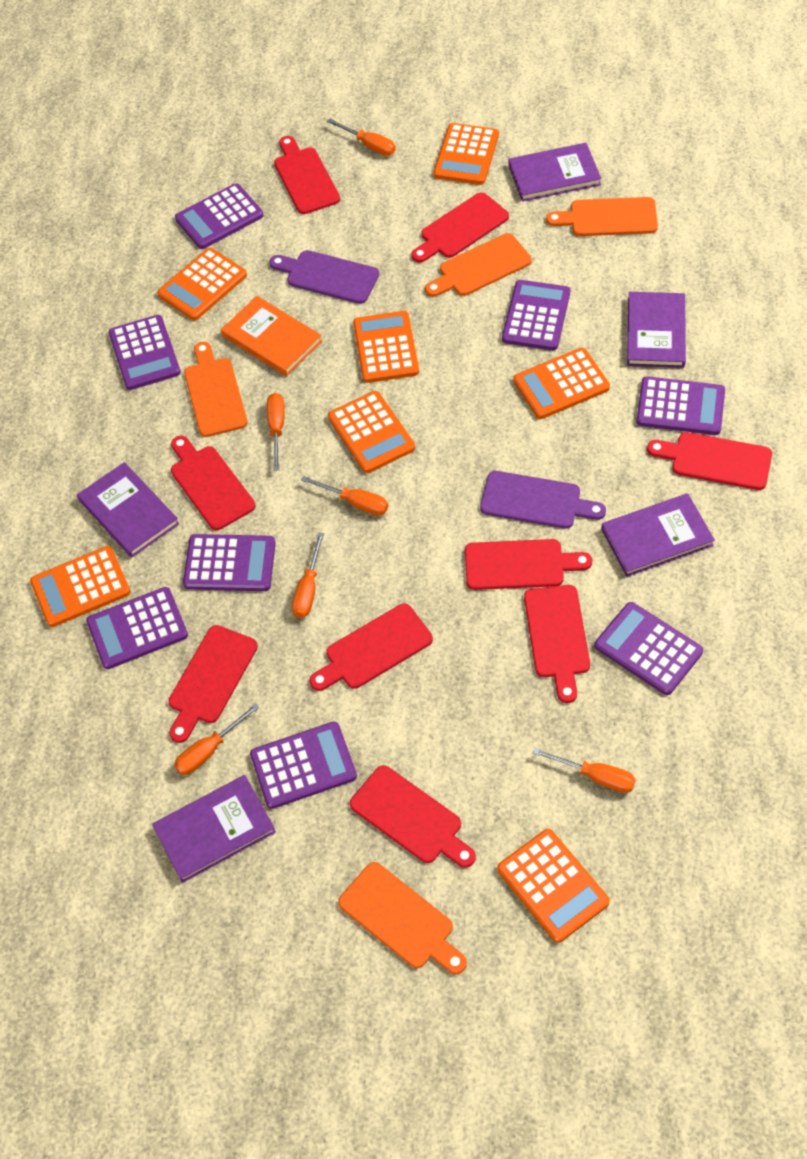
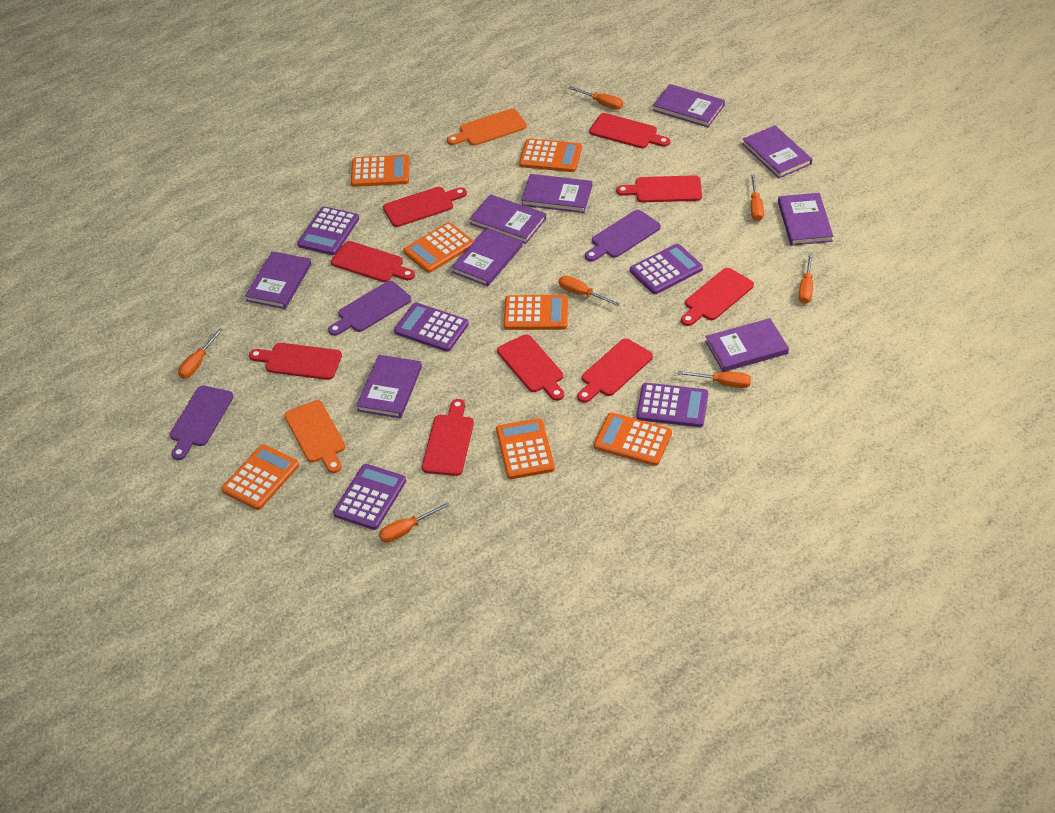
orange book: 1 -> 0
orange cutting board: 4 -> 2
orange screwdriver: 6 -> 7
purple book: 5 -> 9
purple calculator: 8 -> 5
purple cutting board: 2 -> 3

